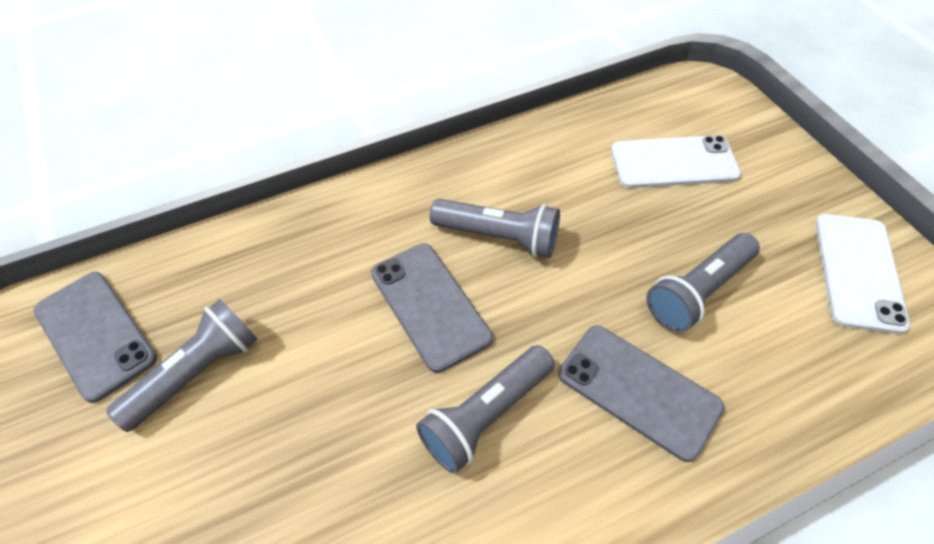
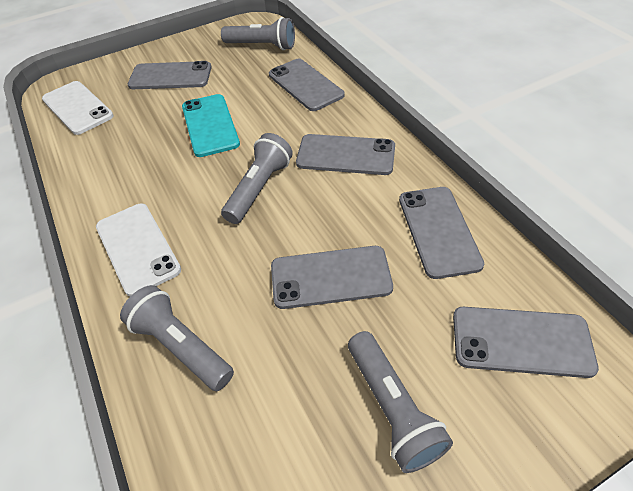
grey phone: 3 -> 6
turquoise phone: 0 -> 1

